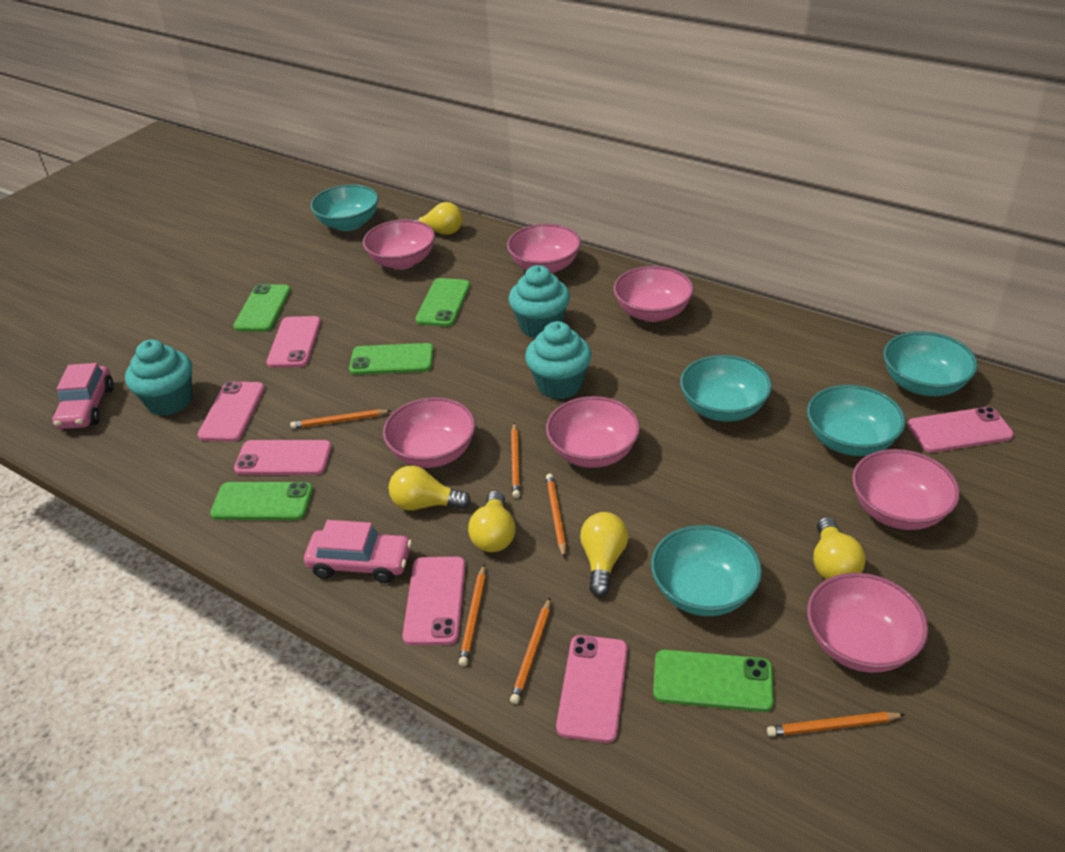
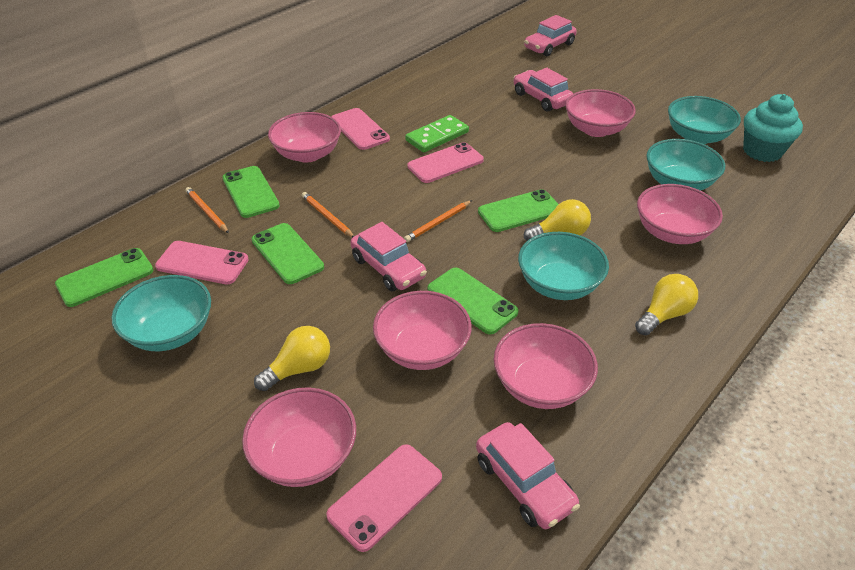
green domino: 0 -> 1
orange pencil: 6 -> 3
pink bowl: 7 -> 6
pink car: 2 -> 4
pink phone: 6 -> 4
turquoise bowl: 5 -> 4
turquoise cupcake: 3 -> 1
yellow light bulb: 5 -> 3

